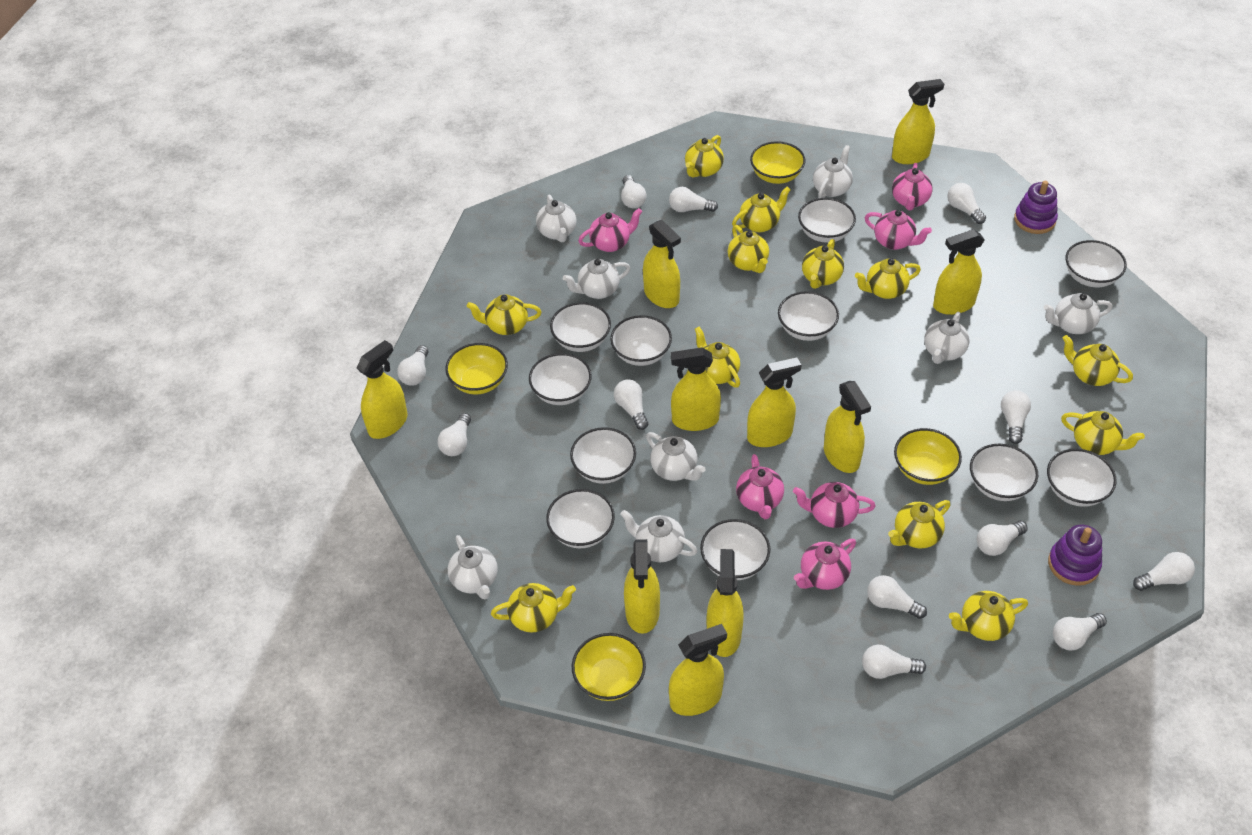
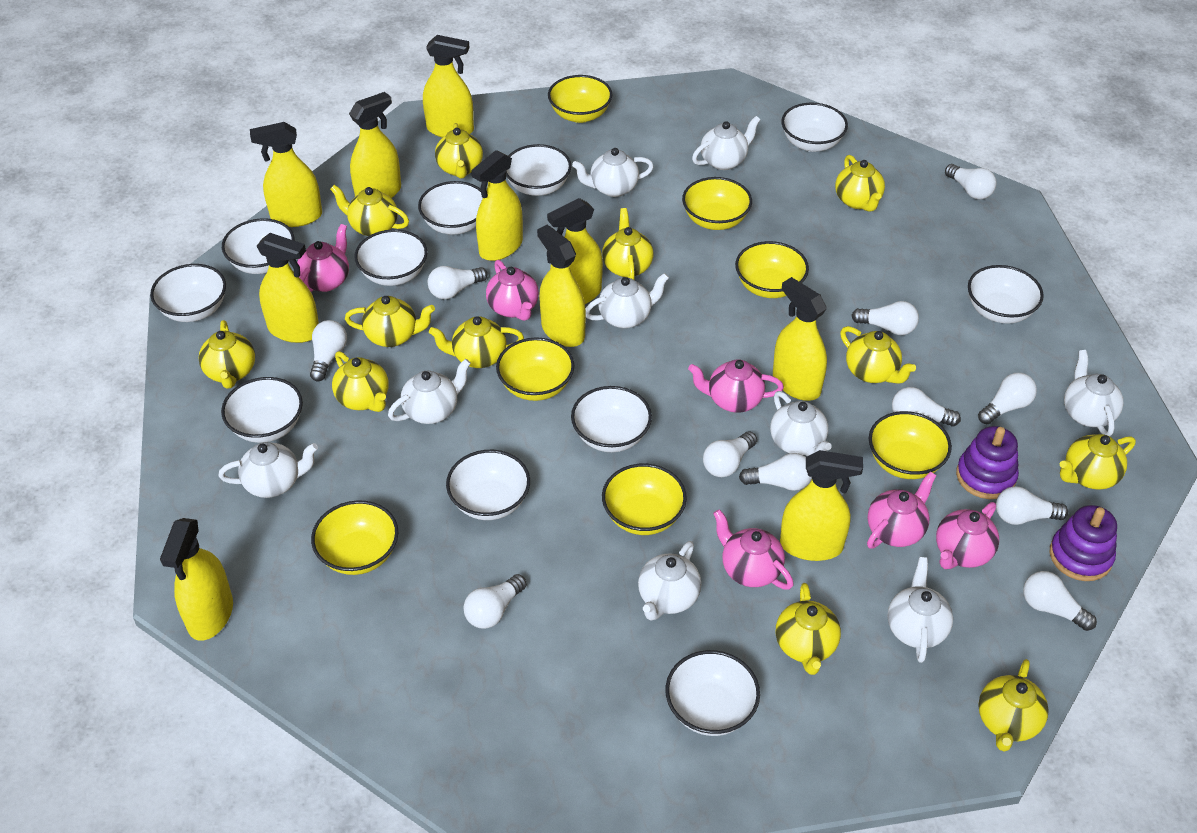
white light bulb: 12 -> 11
white teapot: 8 -> 9
yellow bowl: 4 -> 7

